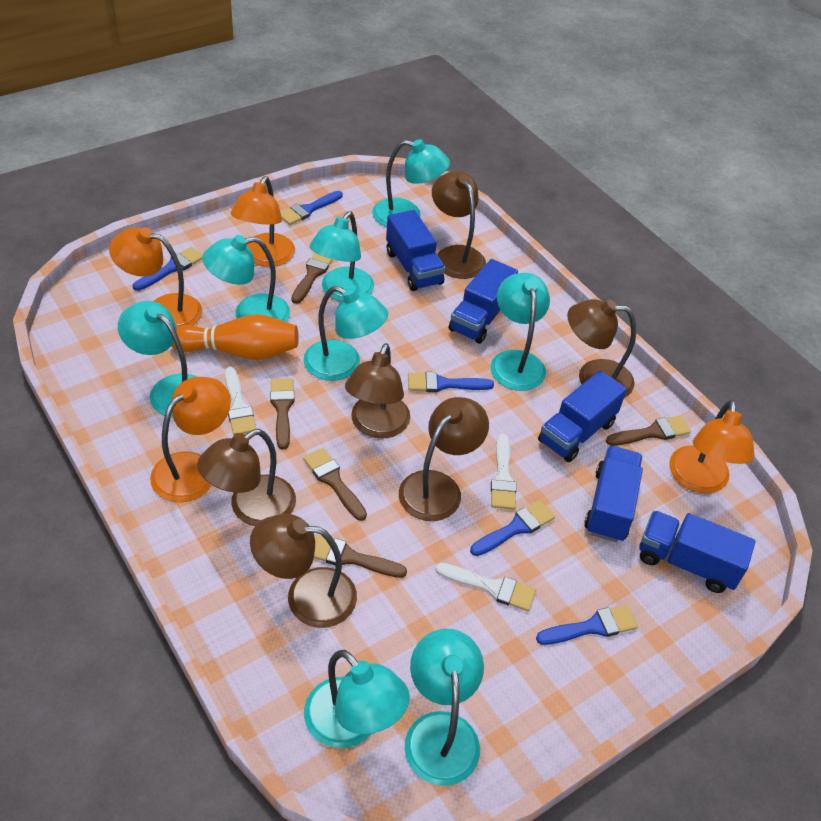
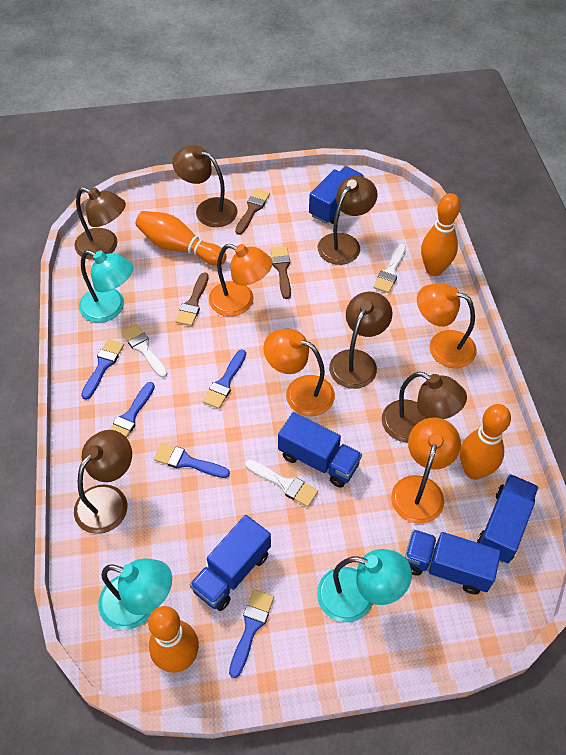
brown brush: 5 -> 3
orange bowling pin: 1 -> 4
turquoise lamp: 8 -> 3

